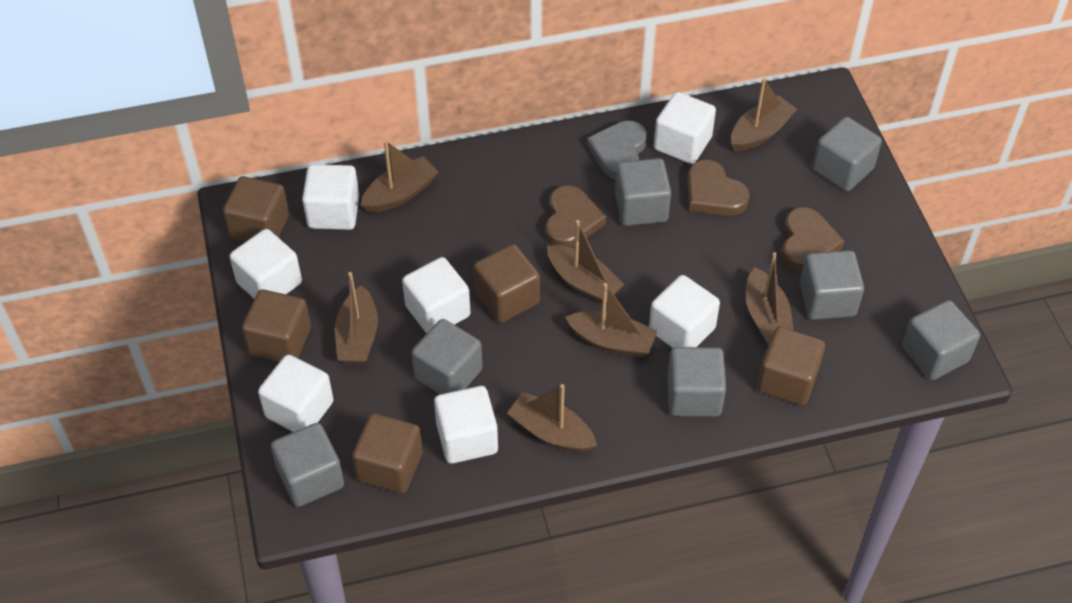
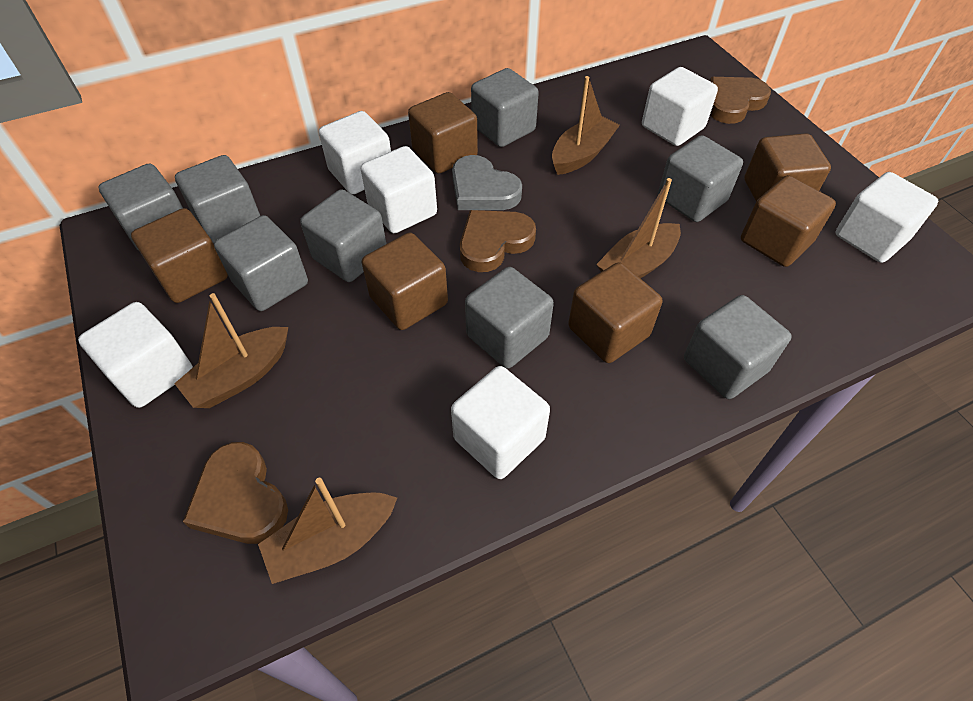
brown boat: 7 -> 4
brown cube: 5 -> 6
grey cube: 7 -> 8
white cube: 7 -> 6

